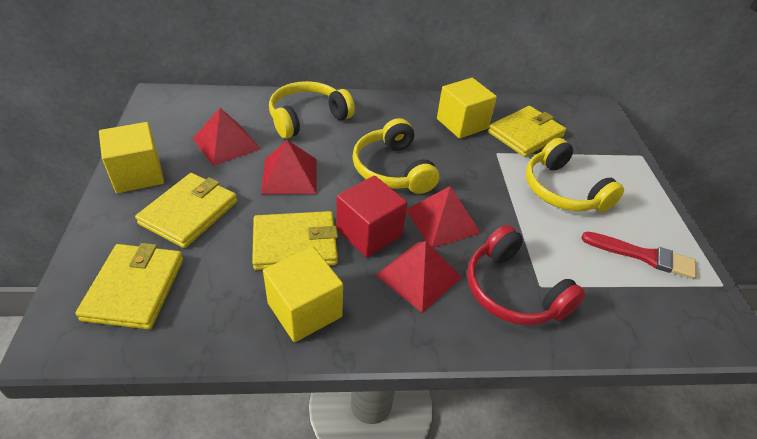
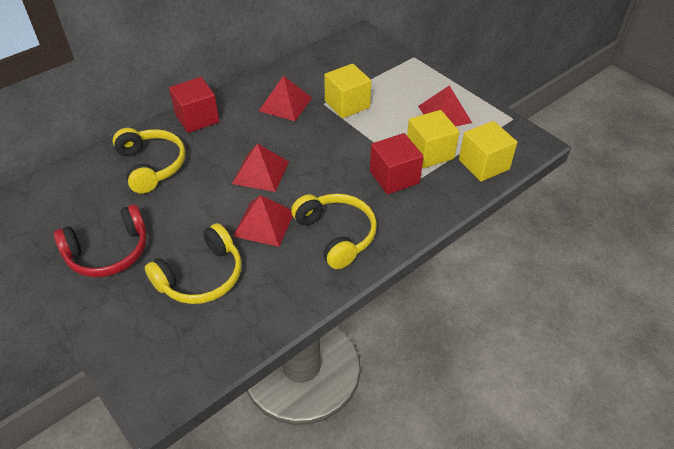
red brush: 1 -> 0
red cube: 1 -> 2
yellow wallet: 4 -> 0

